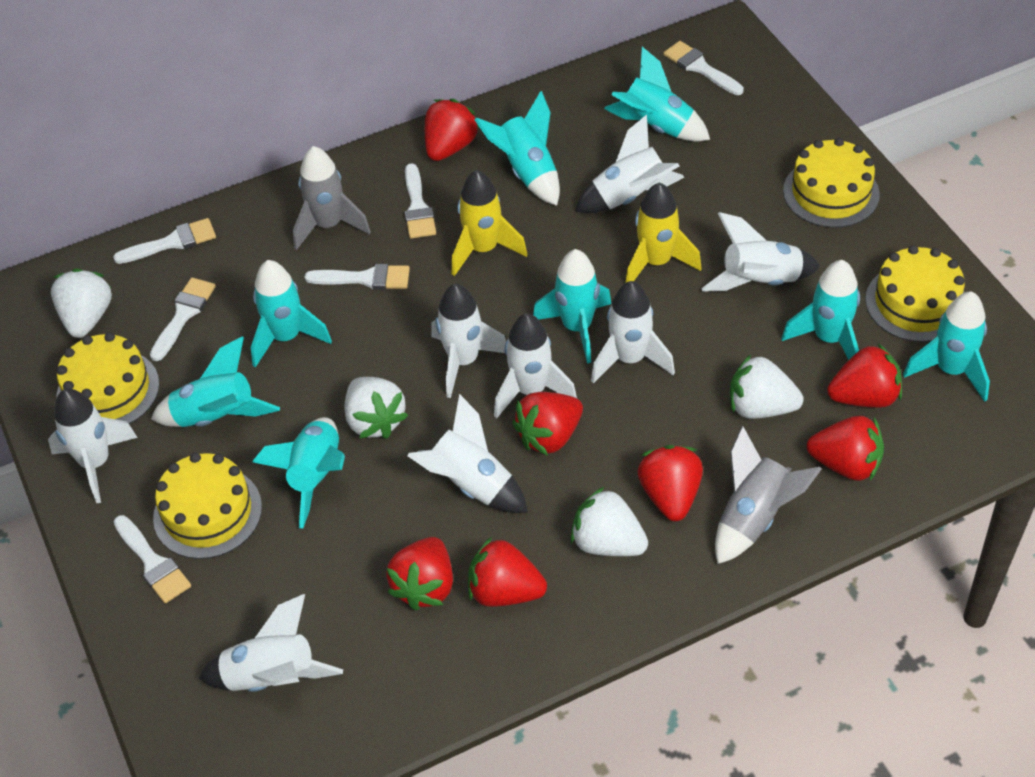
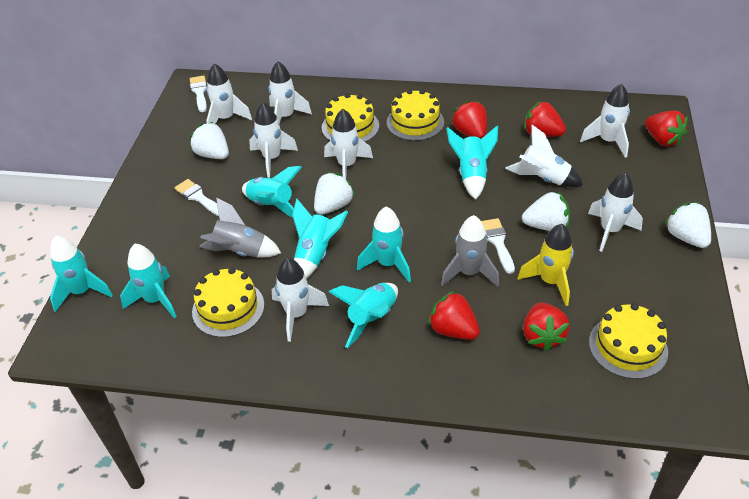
red strawberry: 7 -> 5
turquoise rocket: 8 -> 7
white brush: 6 -> 3
yellow rocket: 2 -> 1

